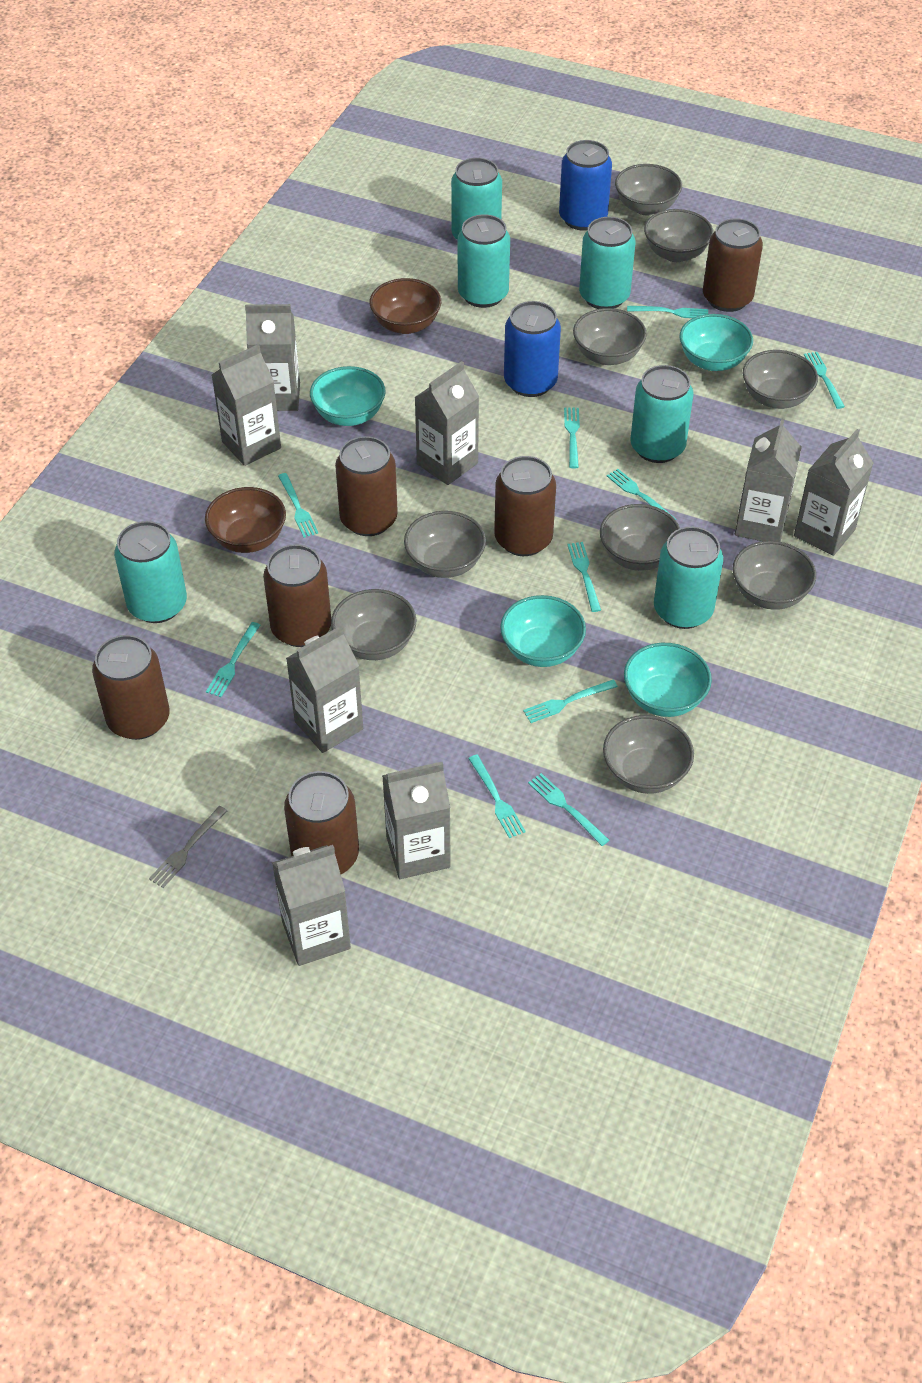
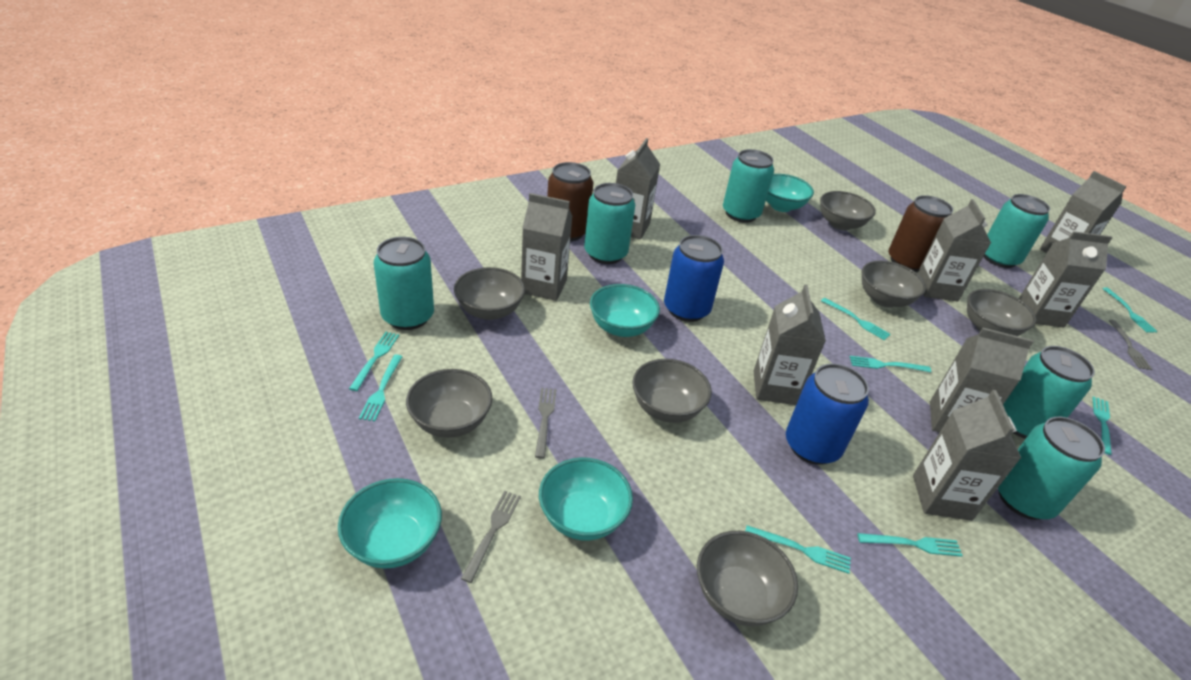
brown bowl: 2 -> 0
brown can: 6 -> 2
grey bowl: 9 -> 7
grey fork: 1 -> 3
turquoise fork: 10 -> 8

